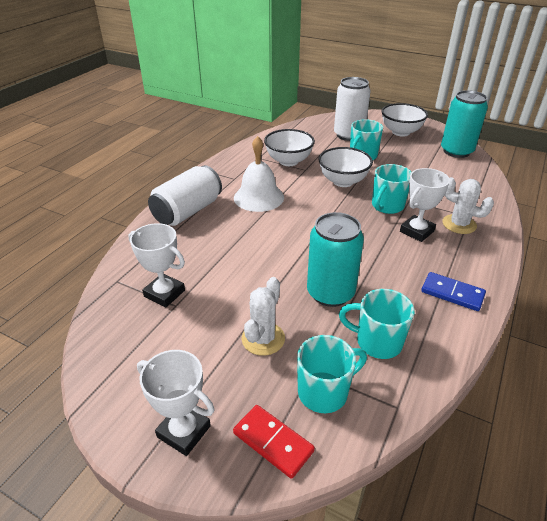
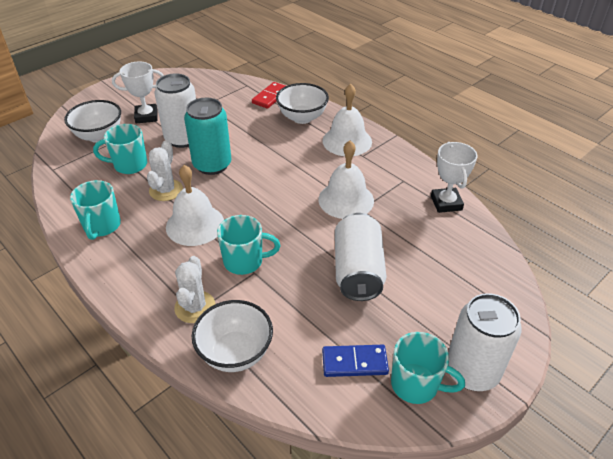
turquoise can: 2 -> 1
white bell: 1 -> 3
white can: 2 -> 3
white trophy: 3 -> 2

